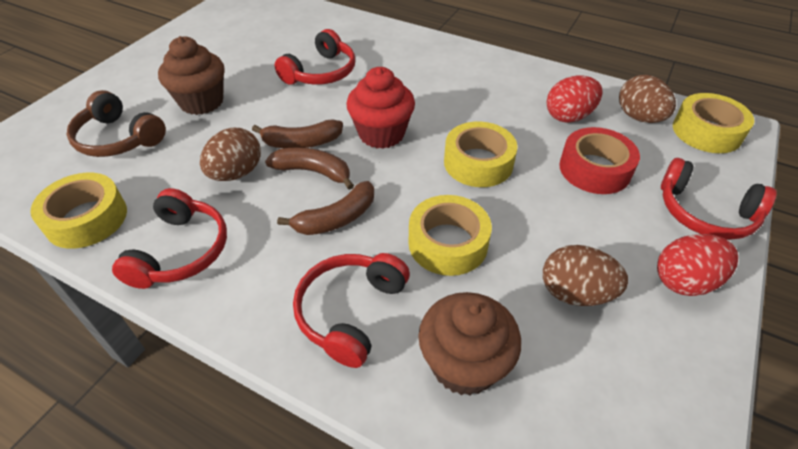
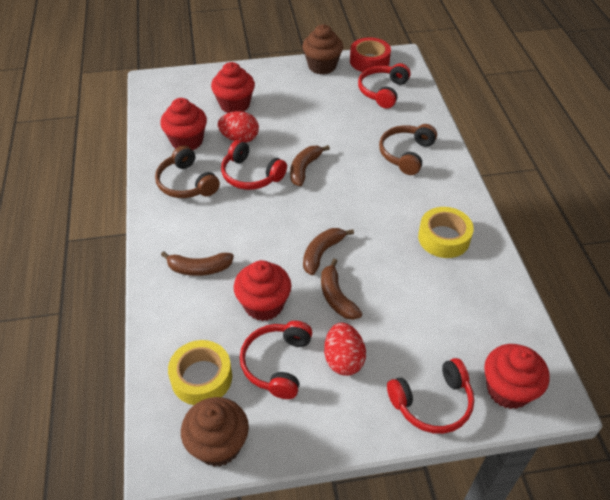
brown banana: 3 -> 4
brown egg: 3 -> 0
brown headphones: 1 -> 2
red cupcake: 1 -> 4
yellow tape: 4 -> 2

